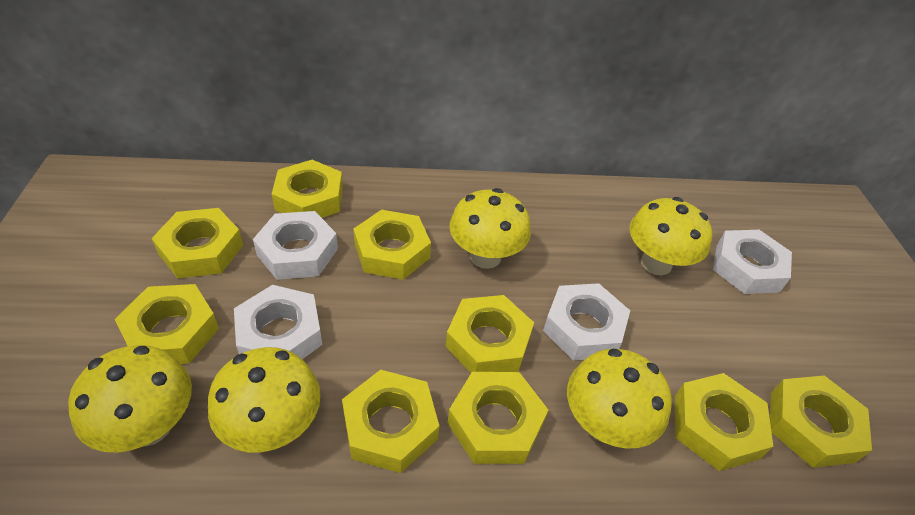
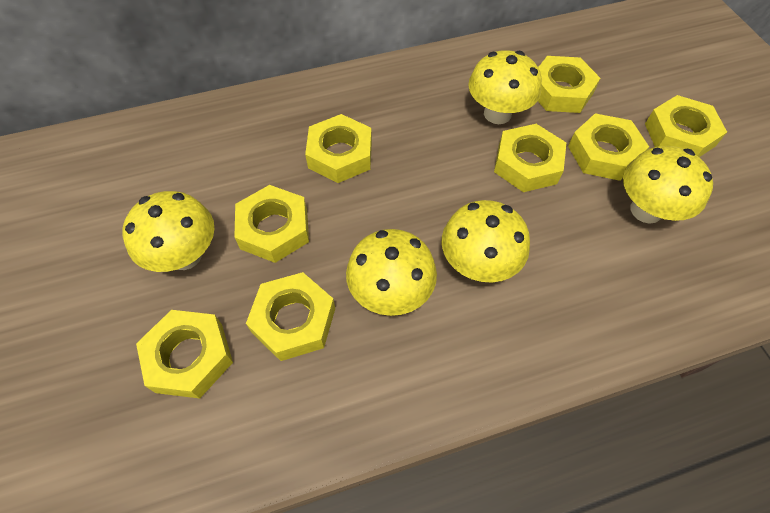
white nut: 4 -> 0
yellow nut: 9 -> 8

